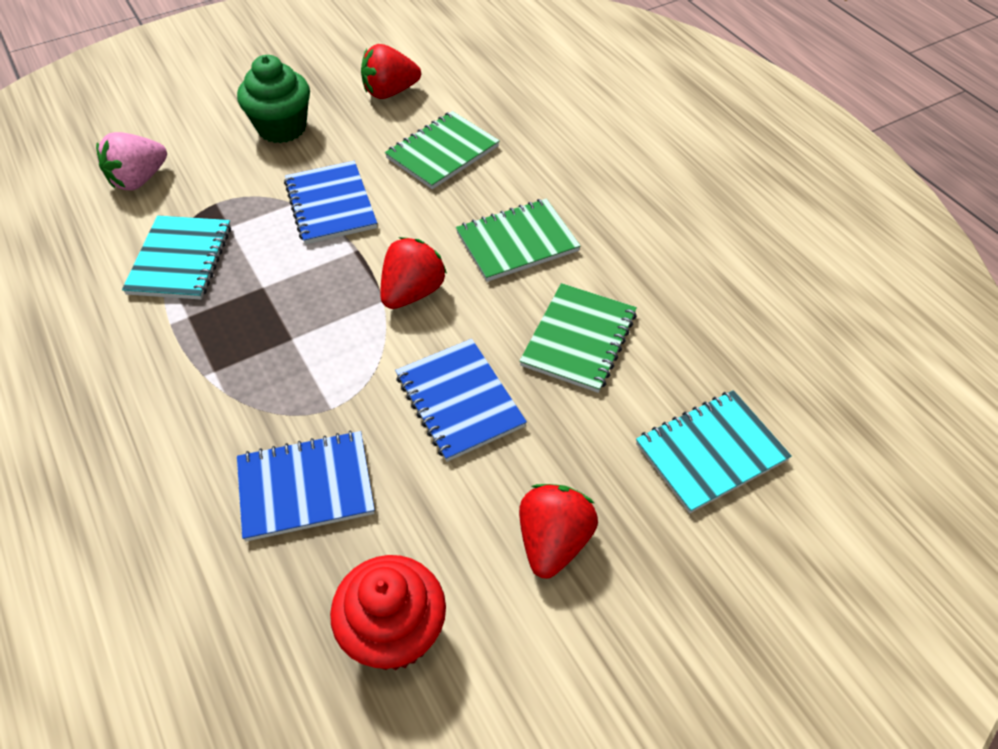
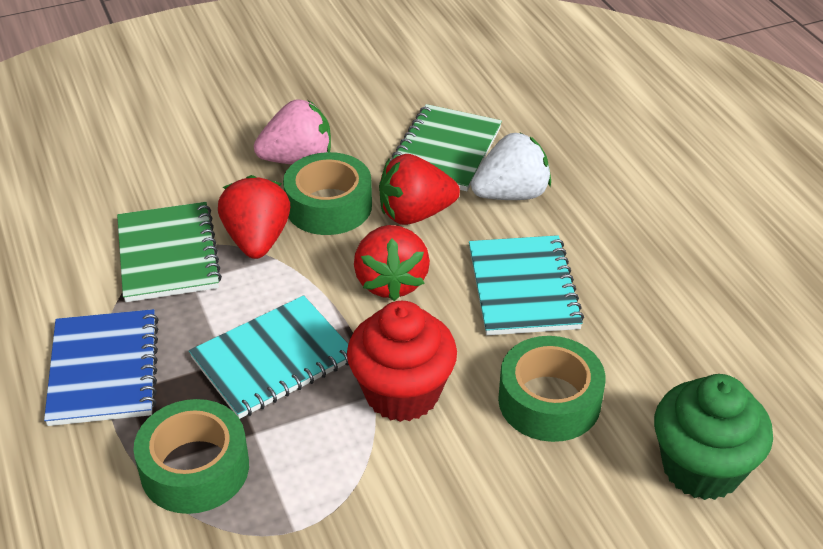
blue notebook: 3 -> 1
green notebook: 3 -> 2
green tape: 0 -> 3
white strawberry: 0 -> 1

